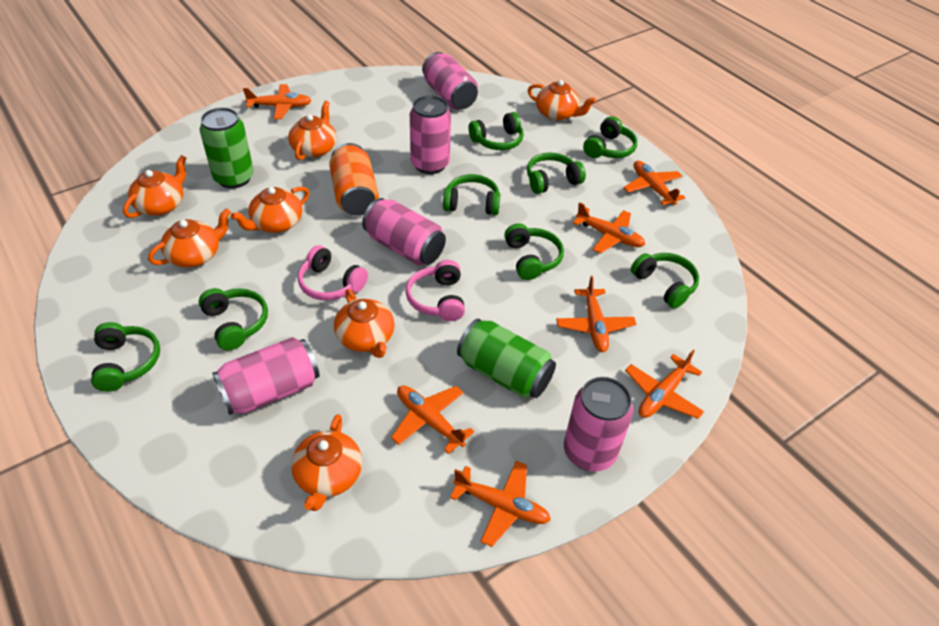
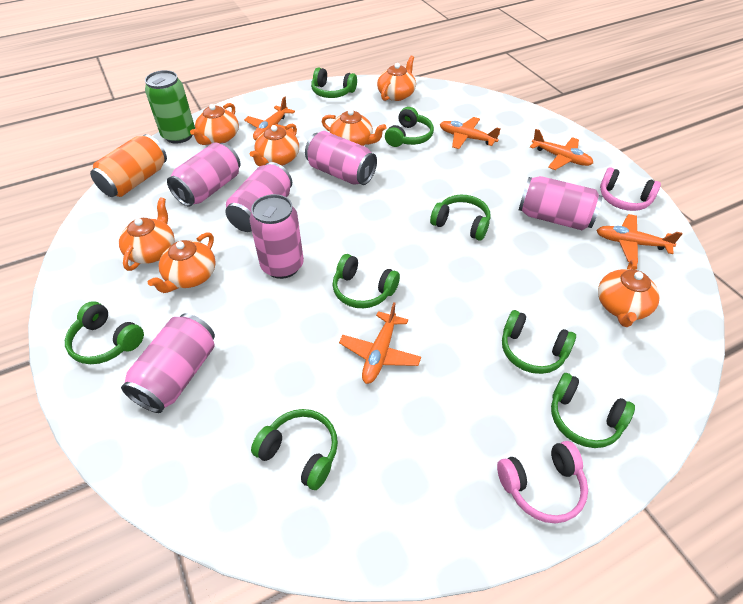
green can: 2 -> 1
orange plane: 7 -> 5
pink can: 5 -> 6

